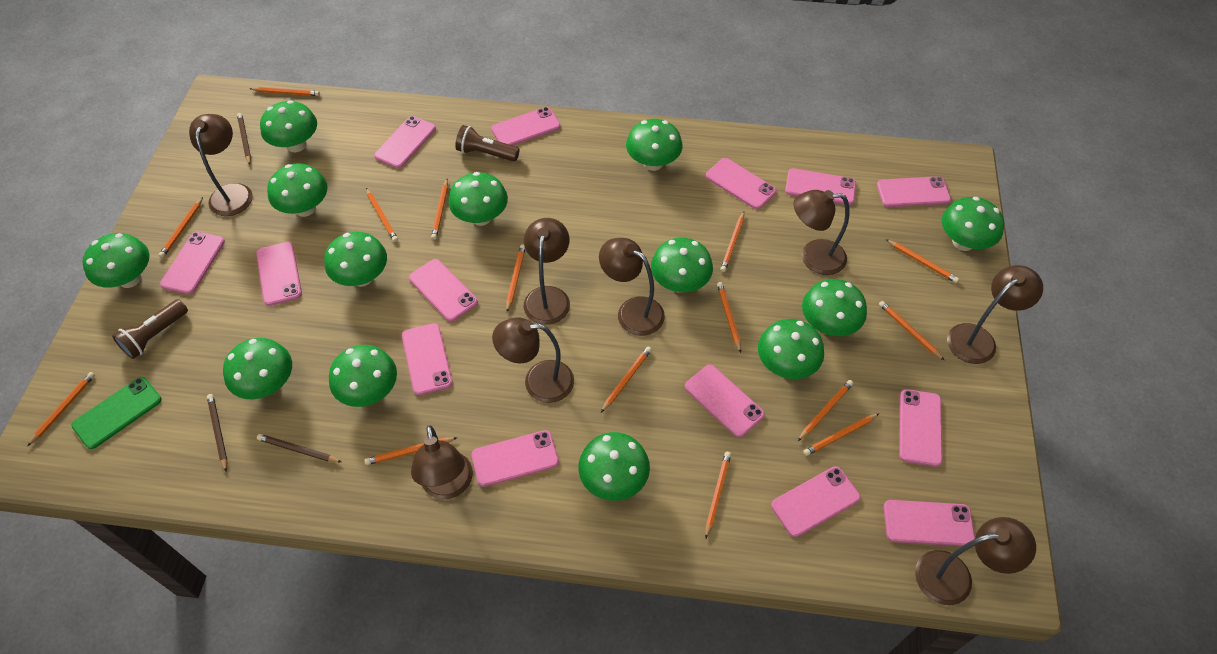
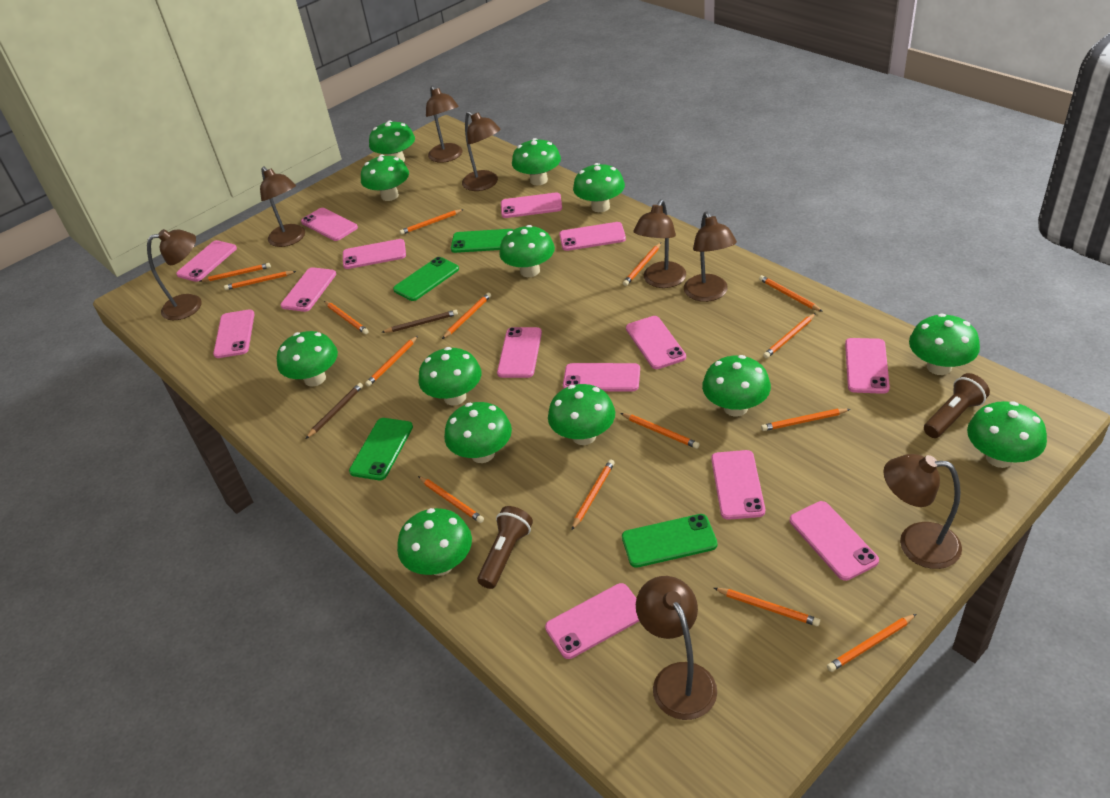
brown pencil: 3 -> 2
green phone: 1 -> 4

